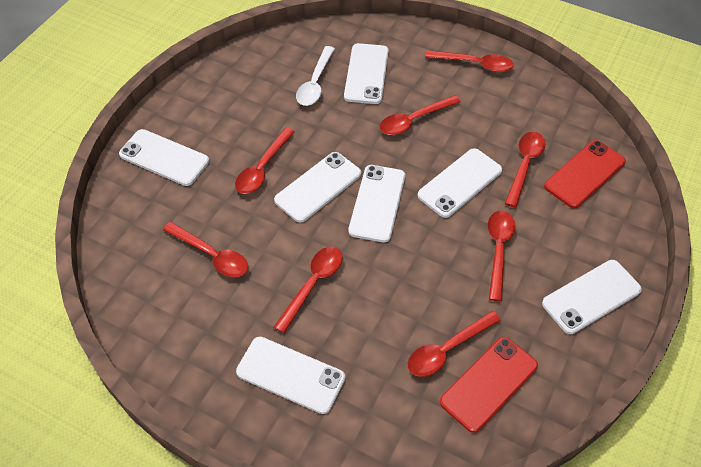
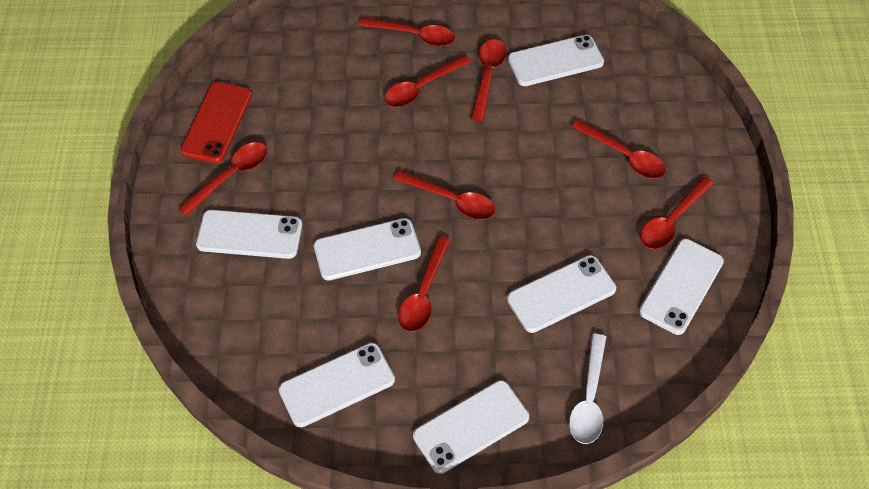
red phone: 2 -> 1

